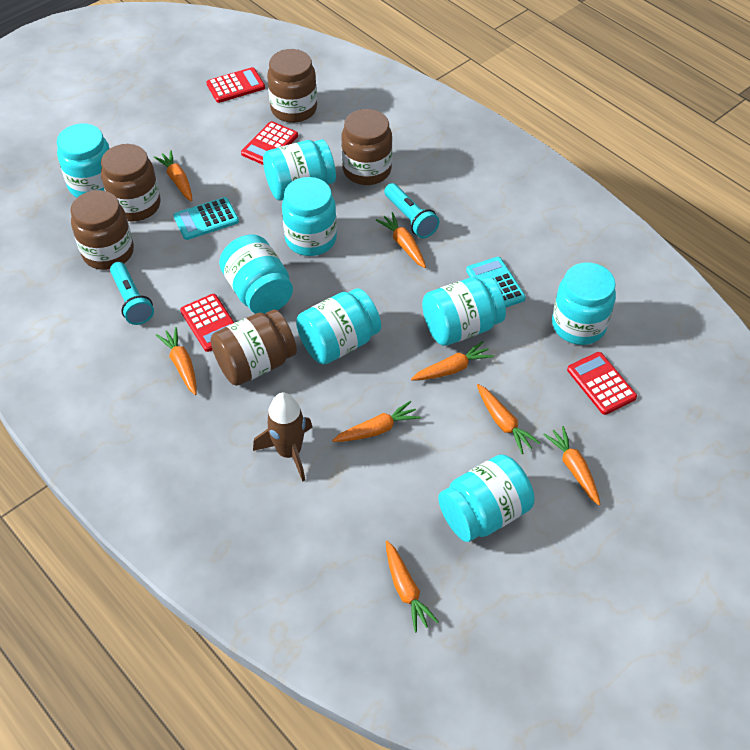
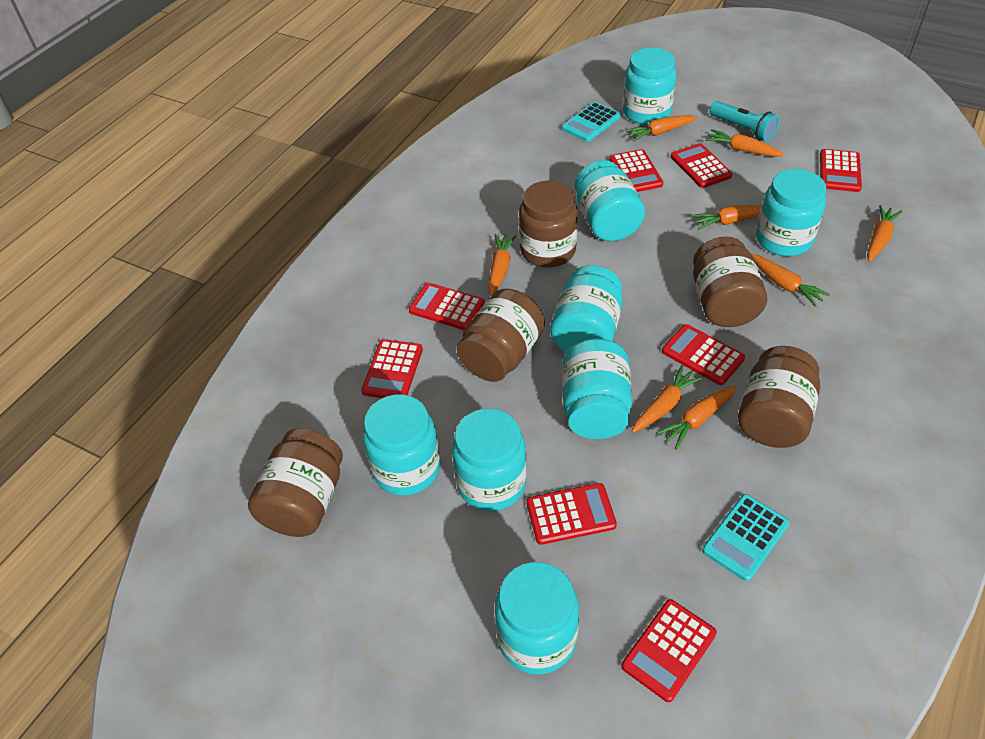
brown rocket: 1 -> 0
red calculator: 4 -> 8
turquoise flashlight: 2 -> 1

